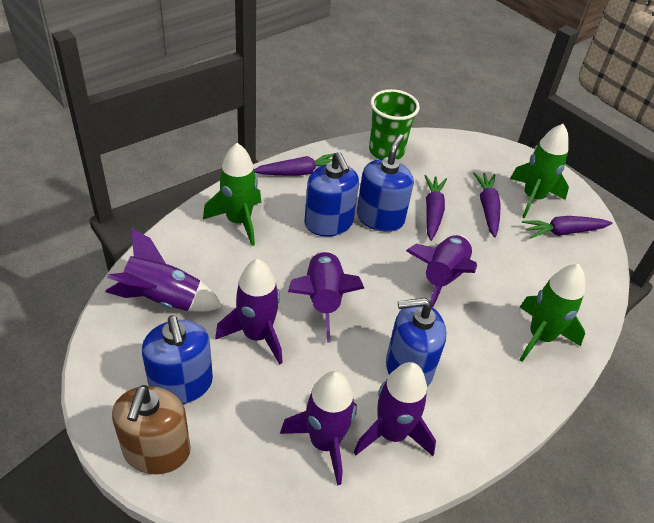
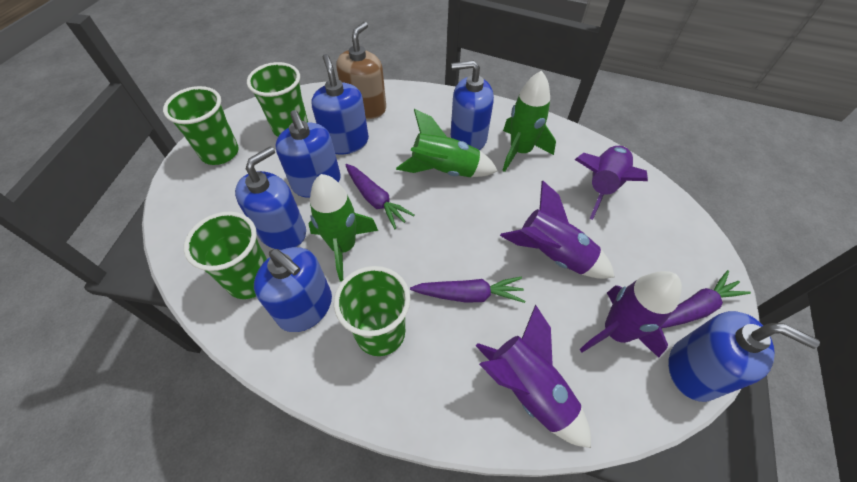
blue soap dispenser: 4 -> 6
green cup: 1 -> 4
purple carrot: 4 -> 3
purple rocket: 6 -> 4

